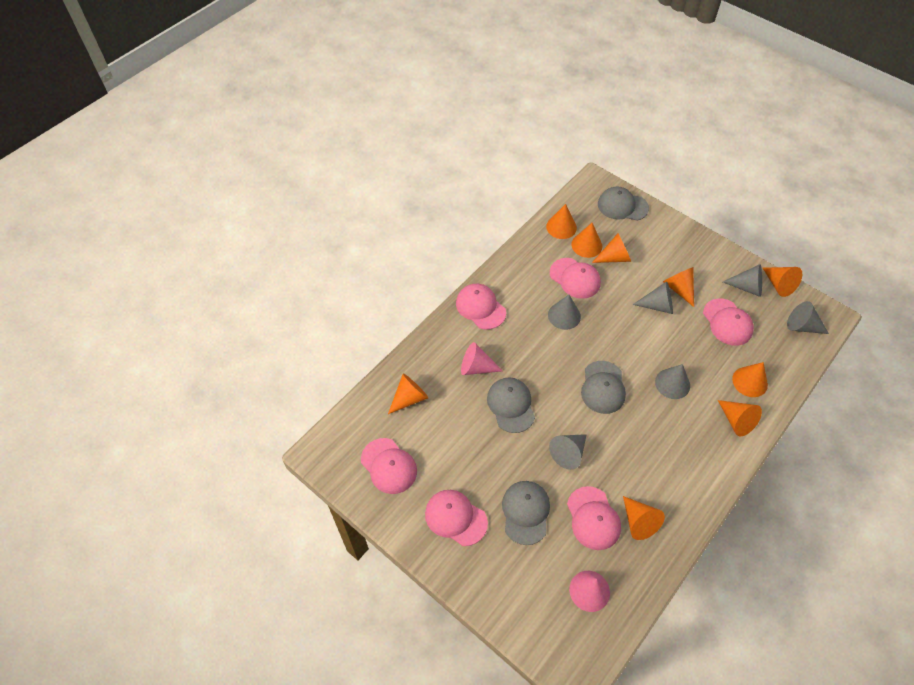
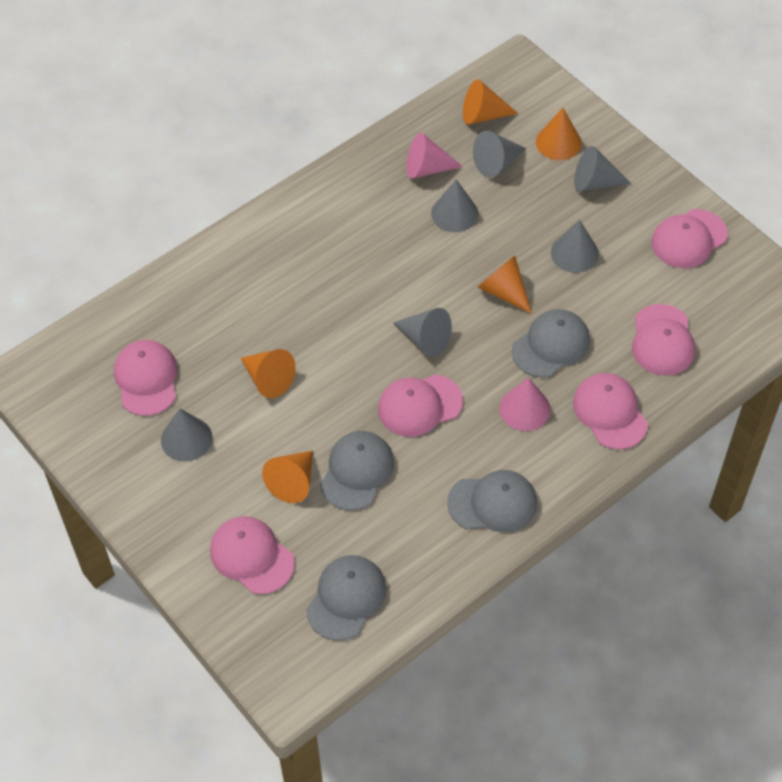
orange cone: 9 -> 5

